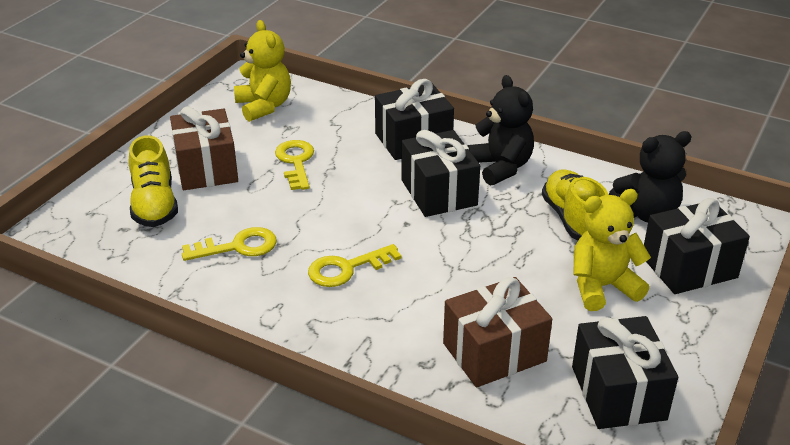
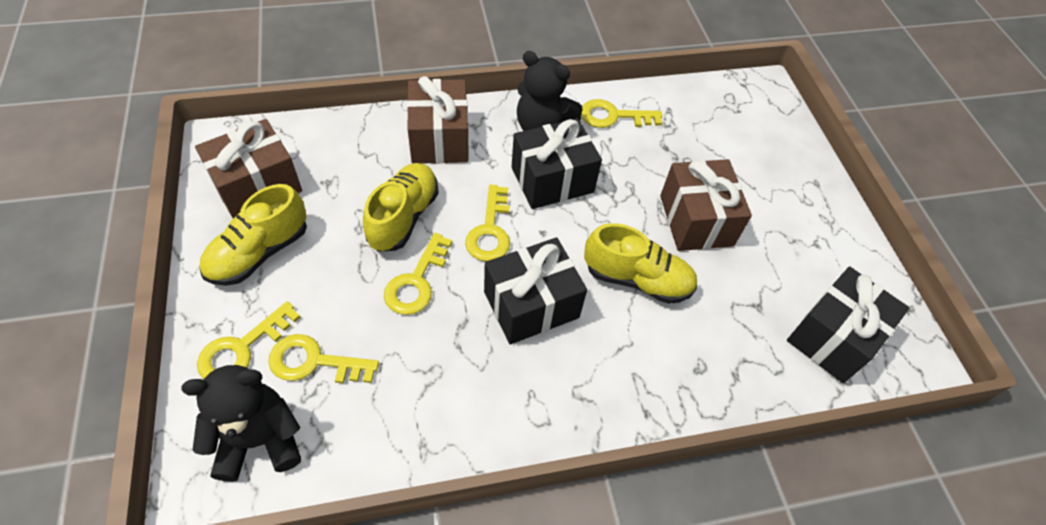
black gift: 4 -> 3
brown gift: 2 -> 3
yellow key: 3 -> 5
yellow shoe: 2 -> 3
yellow teddy bear: 2 -> 0

